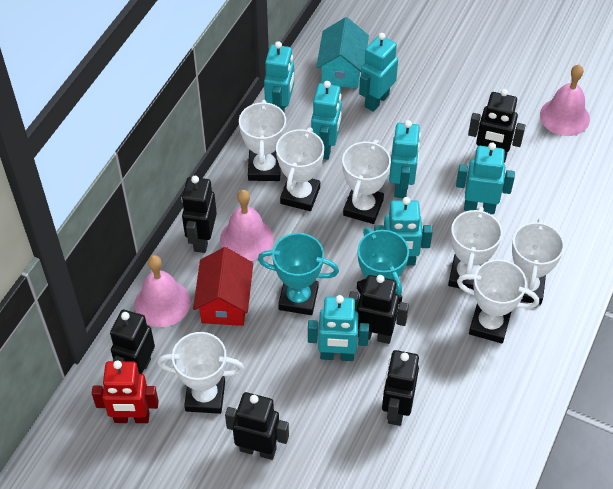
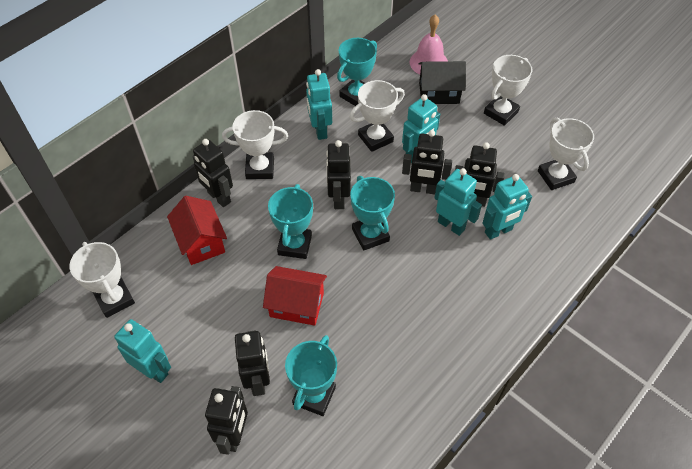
black house: 0 -> 1
pink bell: 3 -> 1
red house: 1 -> 2
red robot: 1 -> 0
turquoise house: 1 -> 0
turquoise robot: 7 -> 5
turquoise trophy: 2 -> 4
white trophy: 7 -> 5

